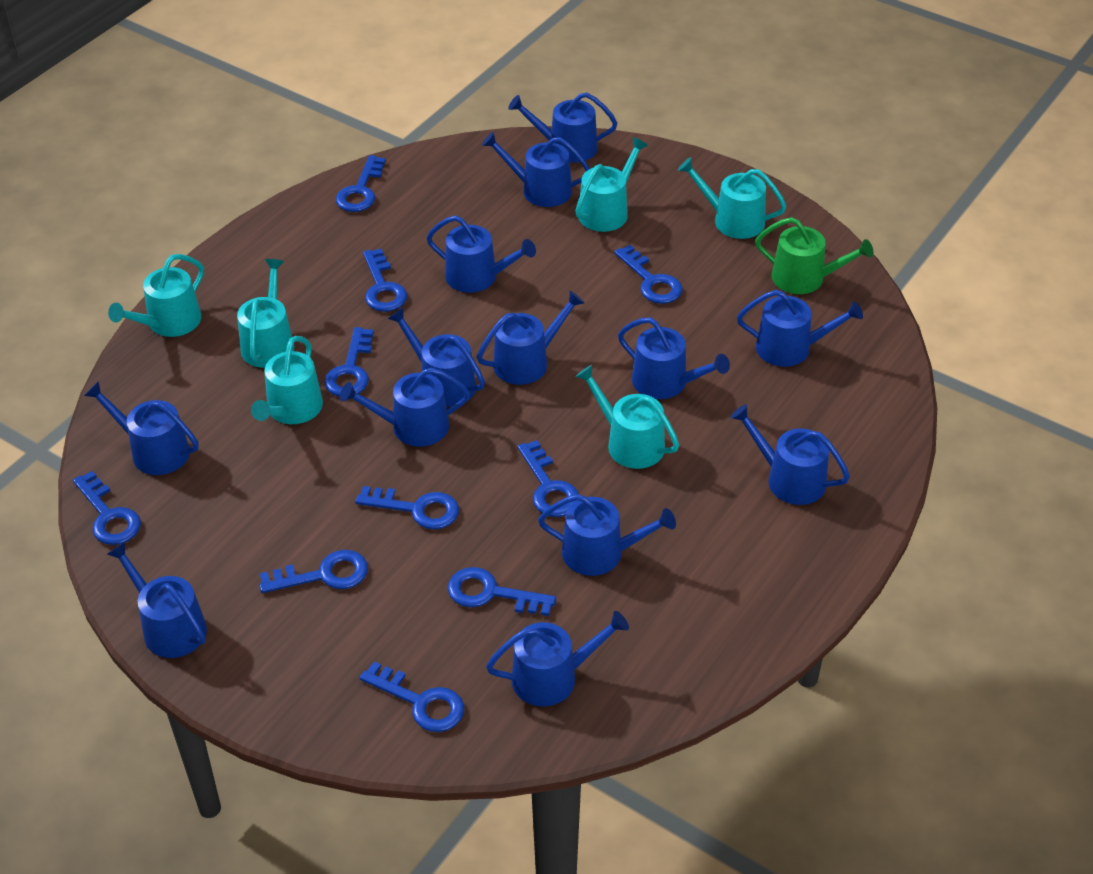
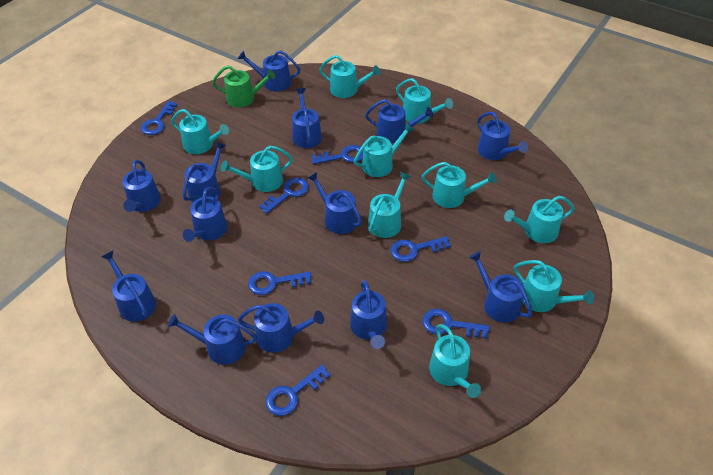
blue key: 10 -> 7
turquoise watering can: 6 -> 10

